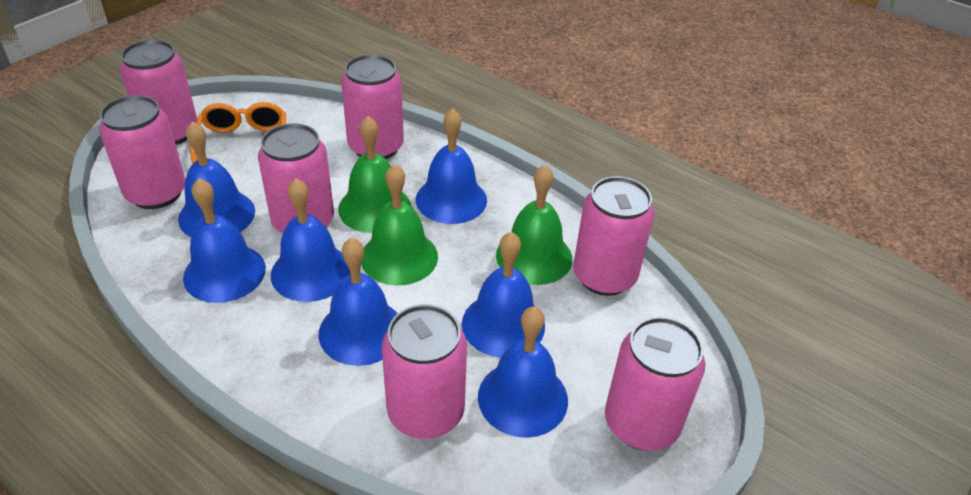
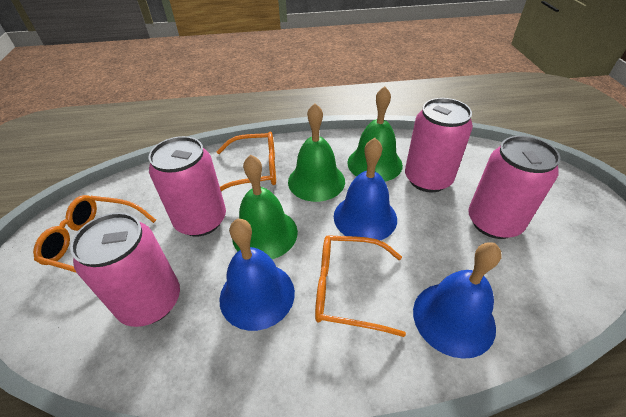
blue bell: 7 -> 3
orange glasses: 1 -> 3
pink can: 7 -> 4

